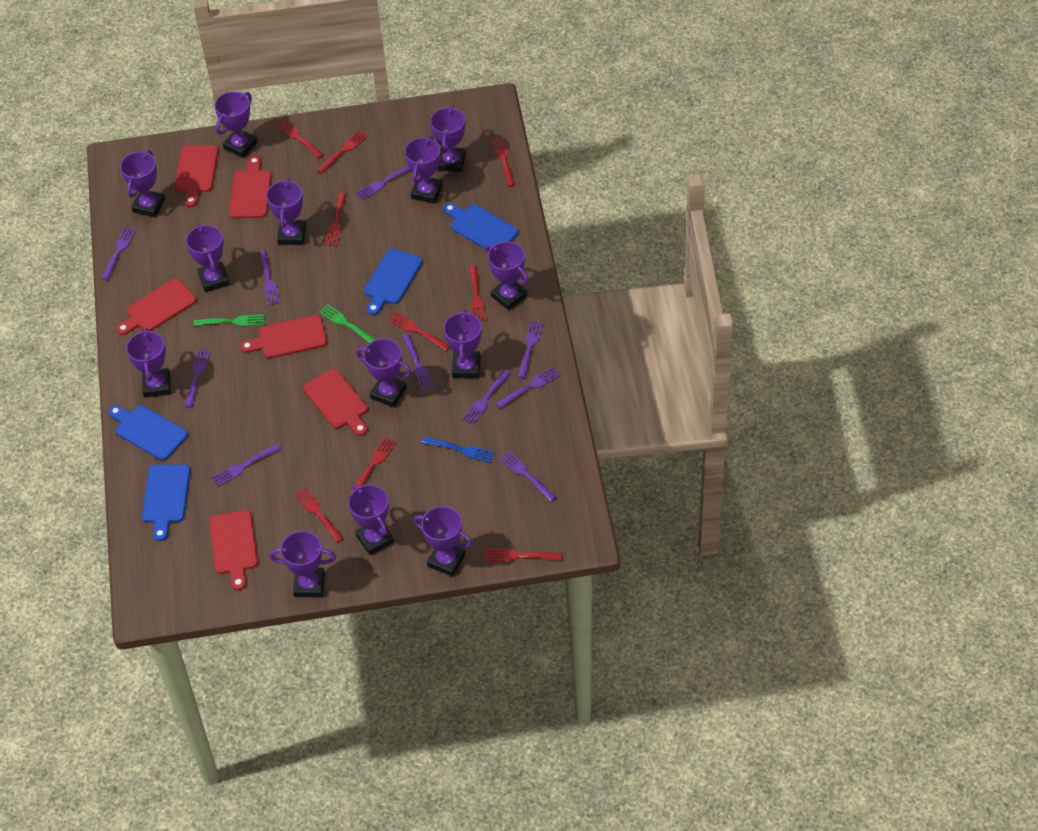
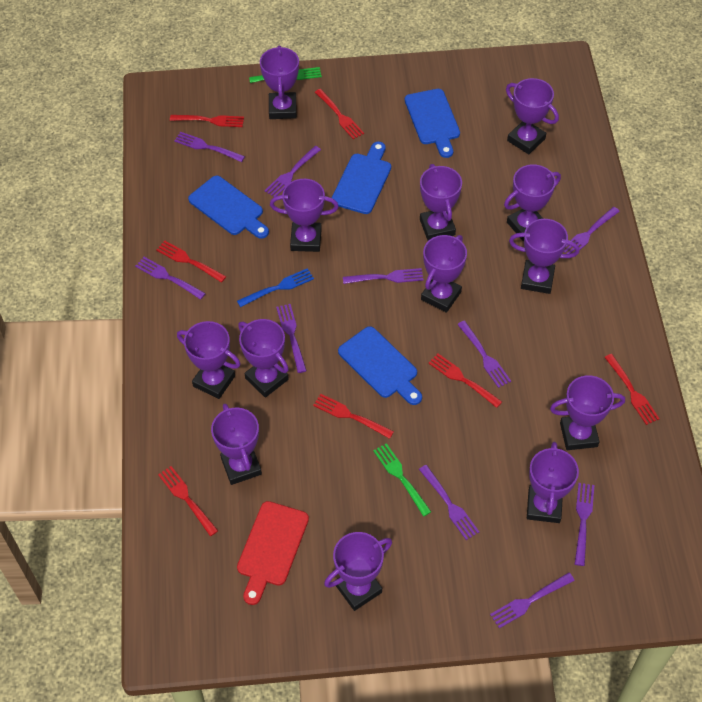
red cutting board: 6 -> 1
red fork: 9 -> 7

